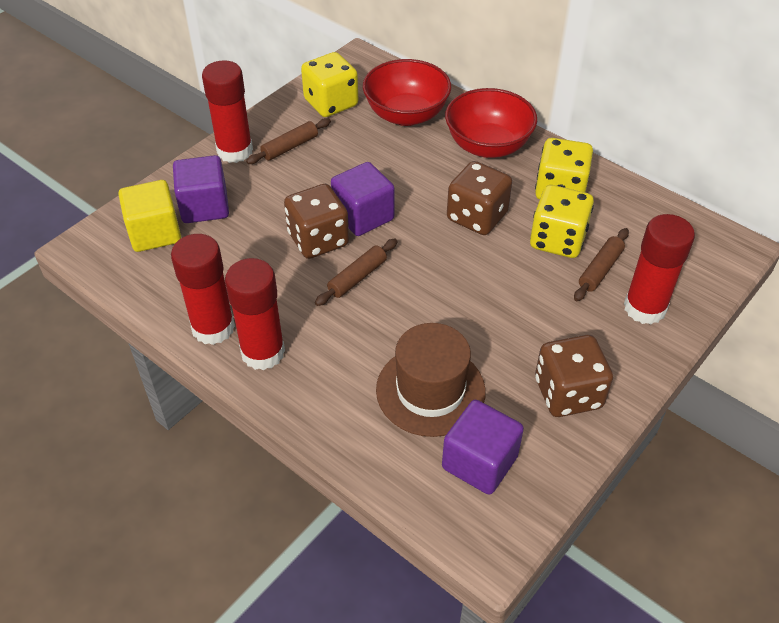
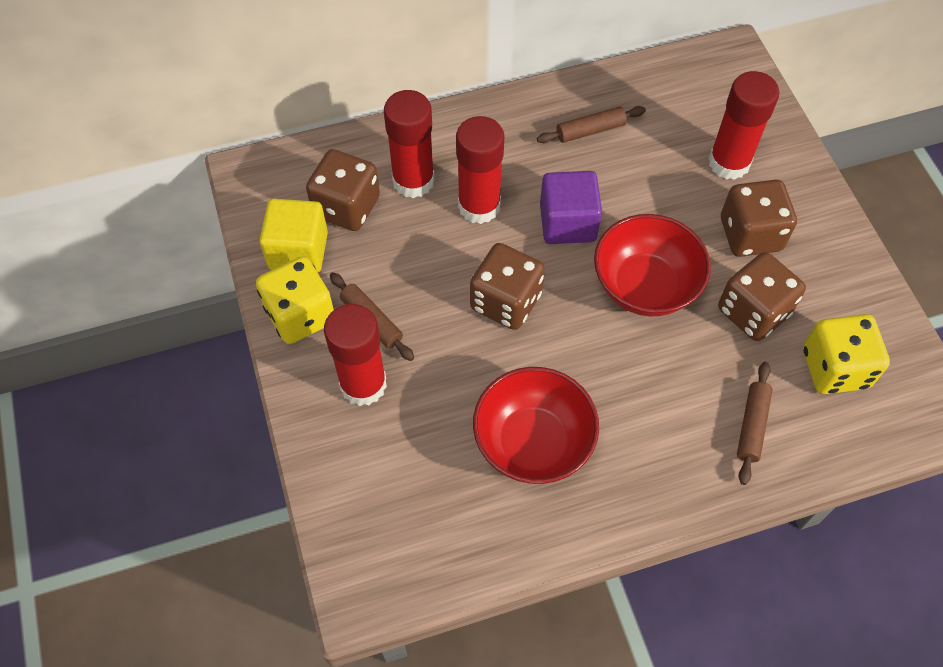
brown dice: 3 -> 4
brown hat: 1 -> 0
purple cube: 3 -> 1
yellow dice: 3 -> 2

